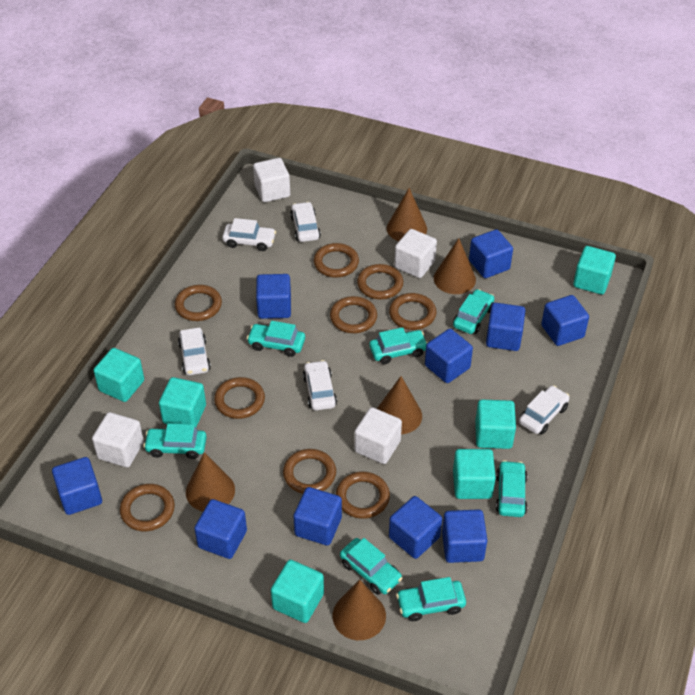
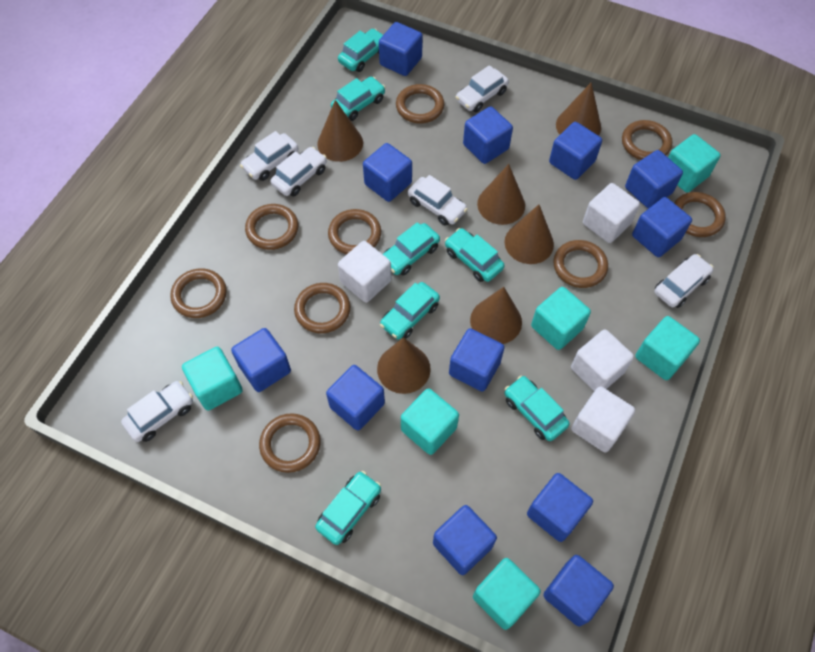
blue cube: 10 -> 12
brown cone: 5 -> 6
white car: 5 -> 6

